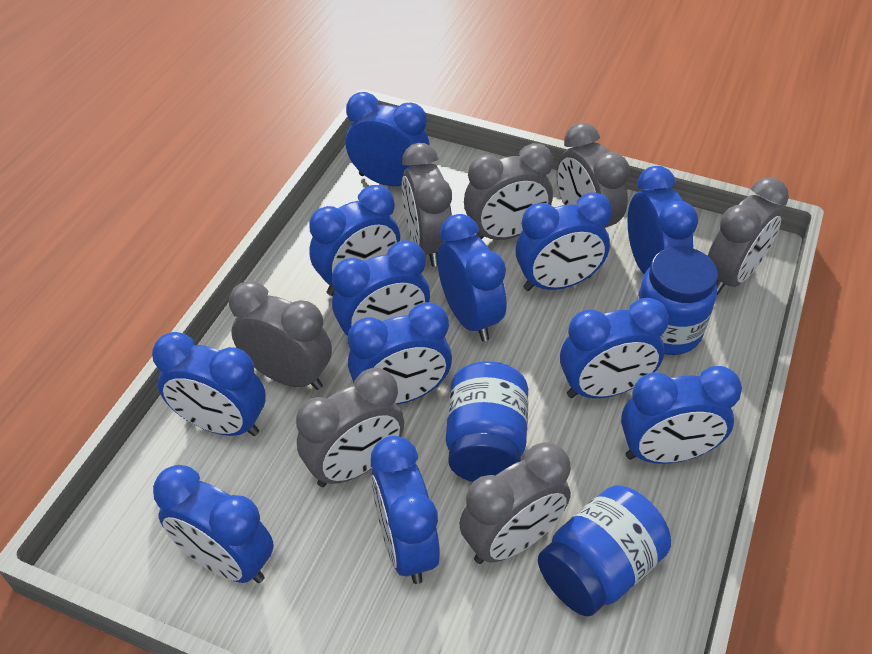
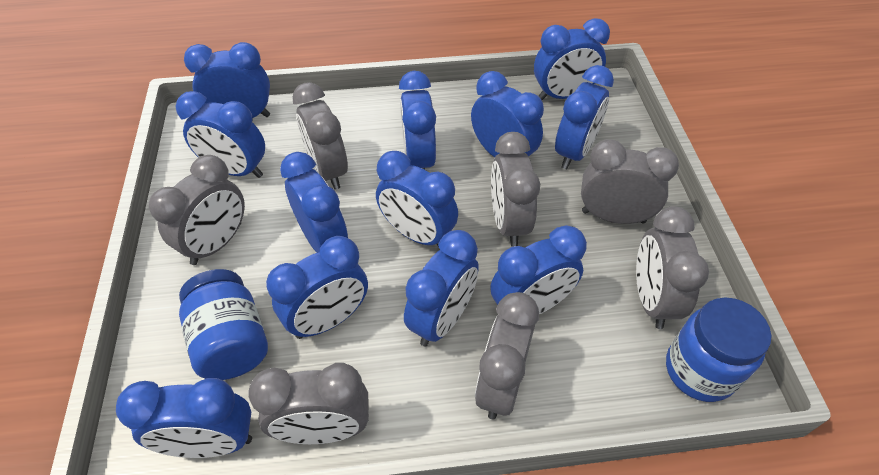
blue jar: 3 -> 2

